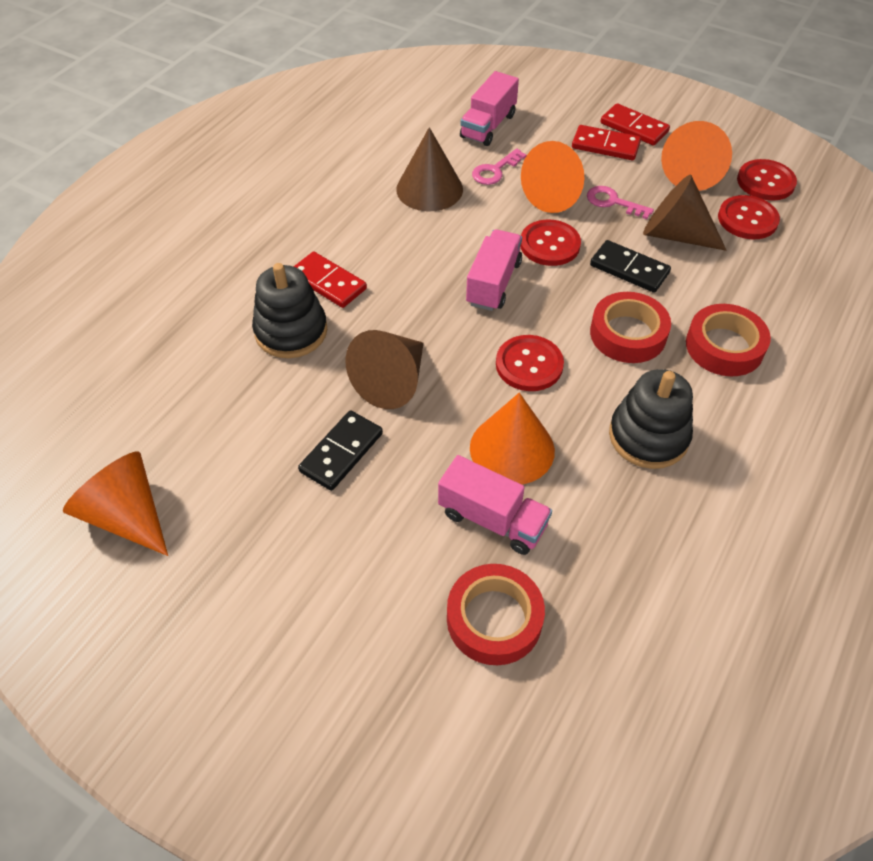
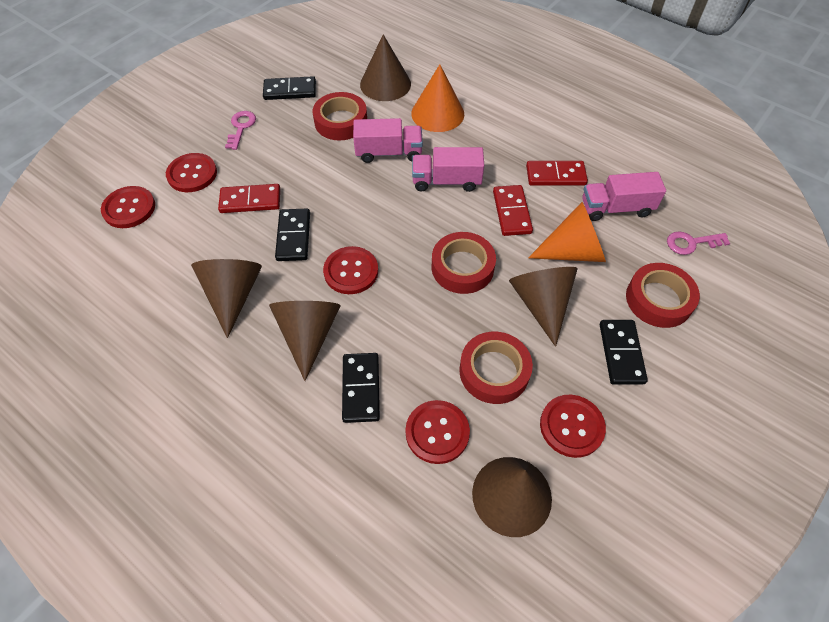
black domino: 2 -> 4
black stacking toy: 2 -> 0
brown cone: 3 -> 5
orange cone: 4 -> 2
red button: 4 -> 5
red tape: 3 -> 4

